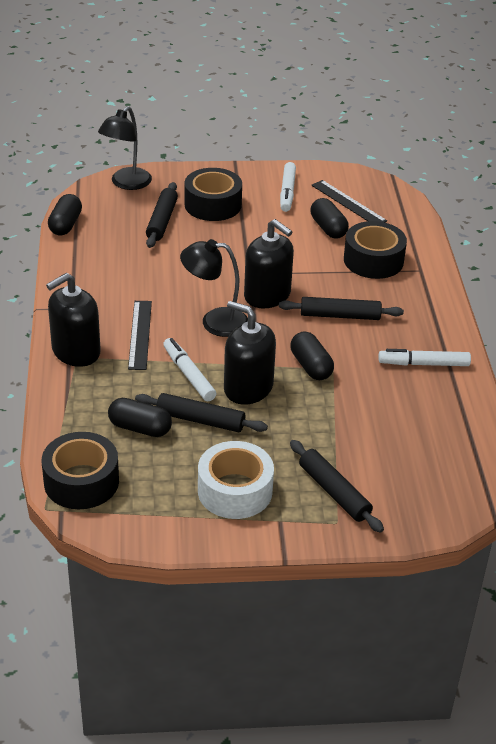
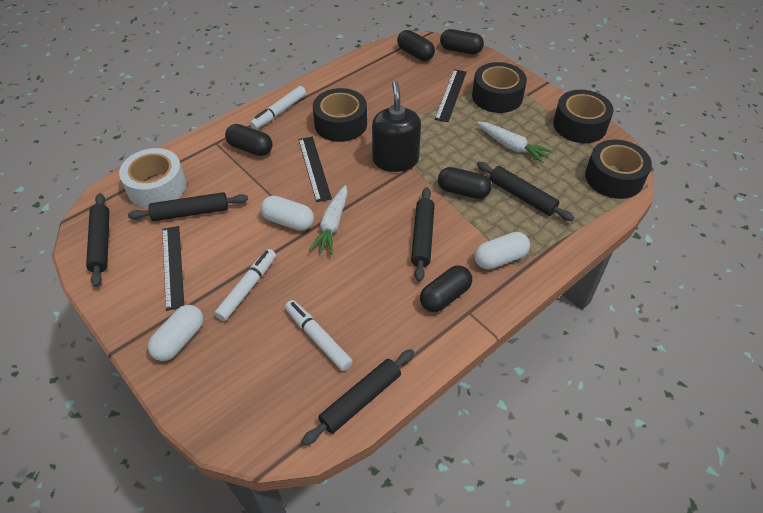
black capsule: 4 -> 5
black lamp: 2 -> 0
black rolling pin: 4 -> 5
black ruler: 2 -> 3
black soap dispenser: 3 -> 1
black tape: 3 -> 4
white capsule: 0 -> 3
white carrot: 0 -> 2

